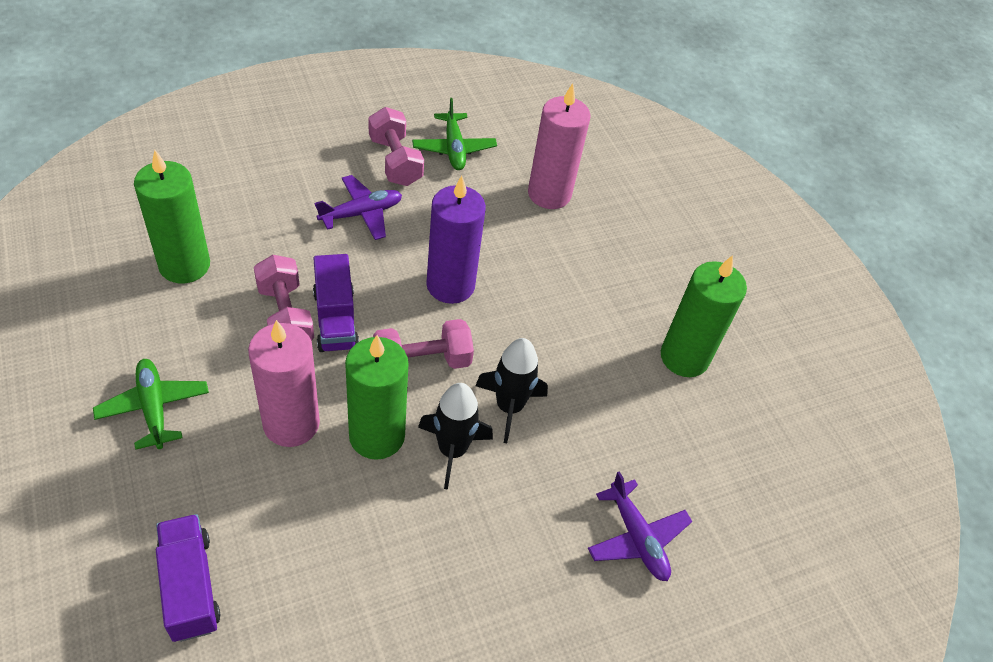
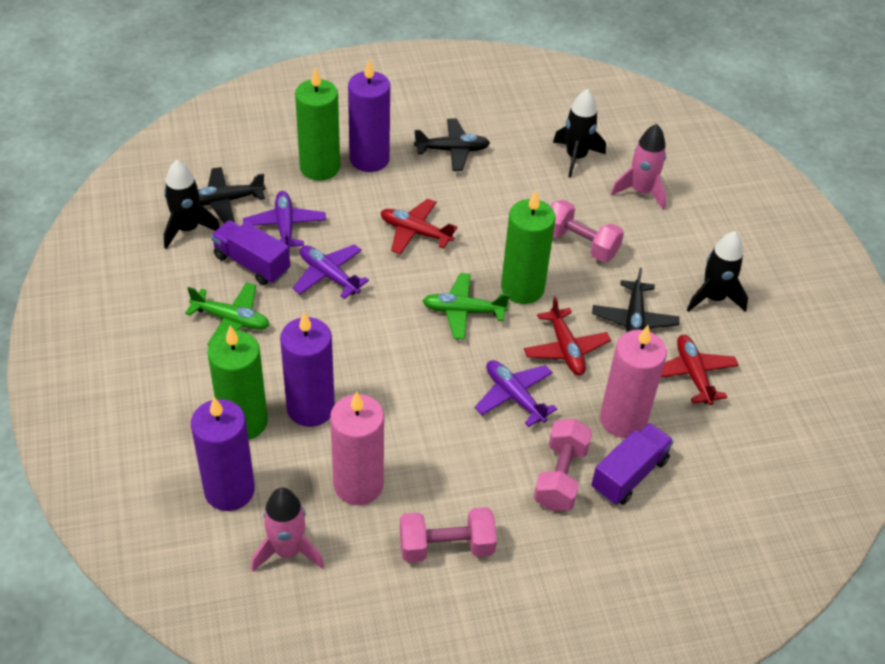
black plane: 0 -> 3
black rocket: 2 -> 3
pink rocket: 0 -> 2
purple candle: 1 -> 3
purple plane: 2 -> 3
red plane: 0 -> 3

